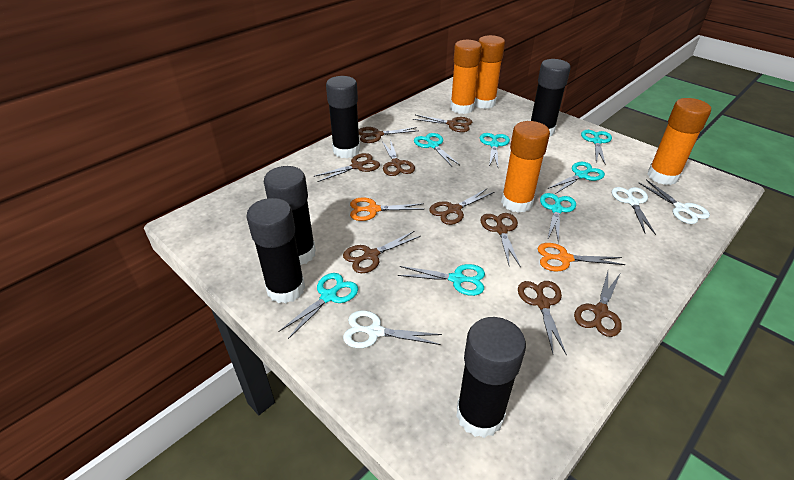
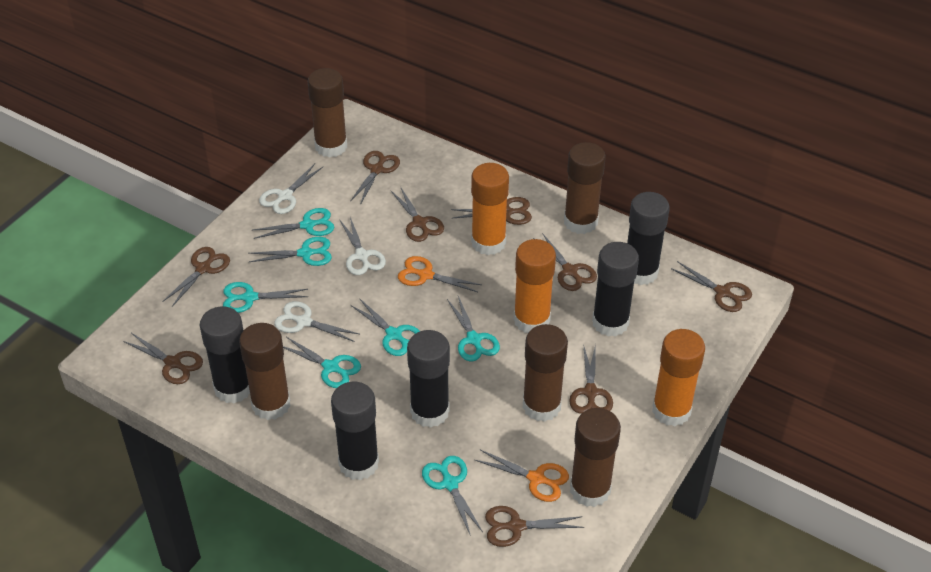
brown glue stick: 0 -> 5
orange glue stick: 4 -> 3

